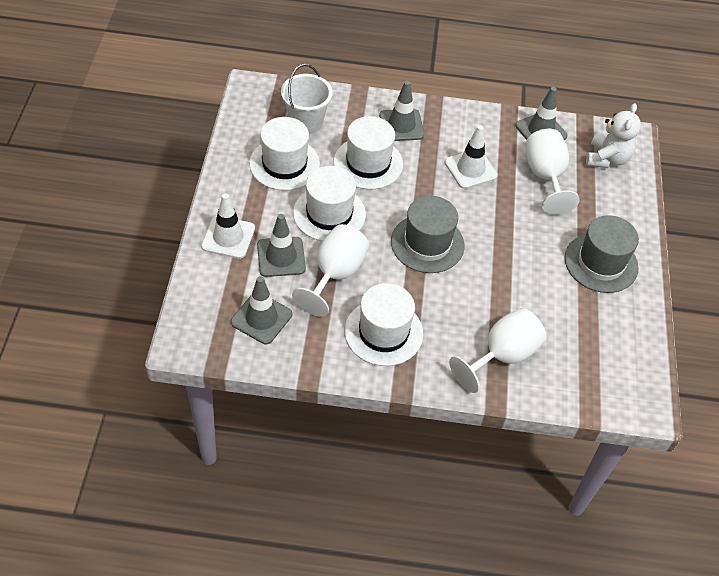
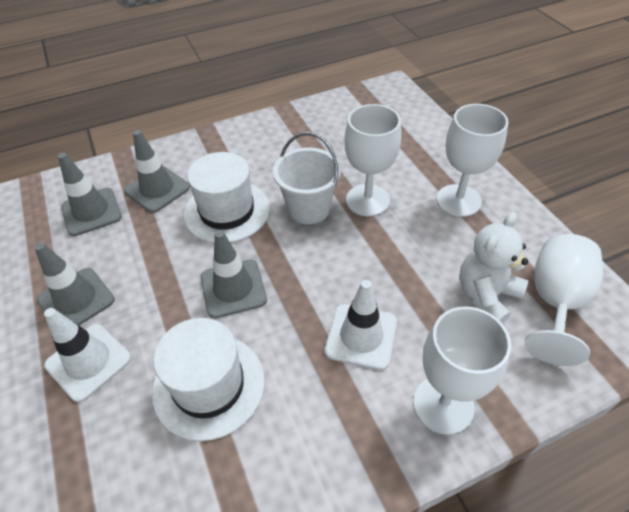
grey hat: 2 -> 0
white goblet: 3 -> 4
white hat: 4 -> 2

